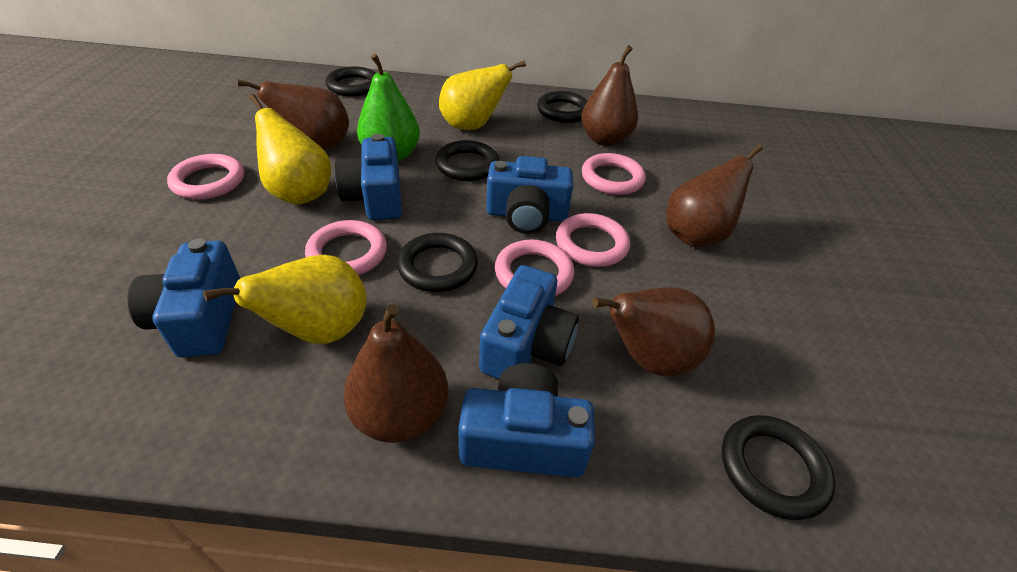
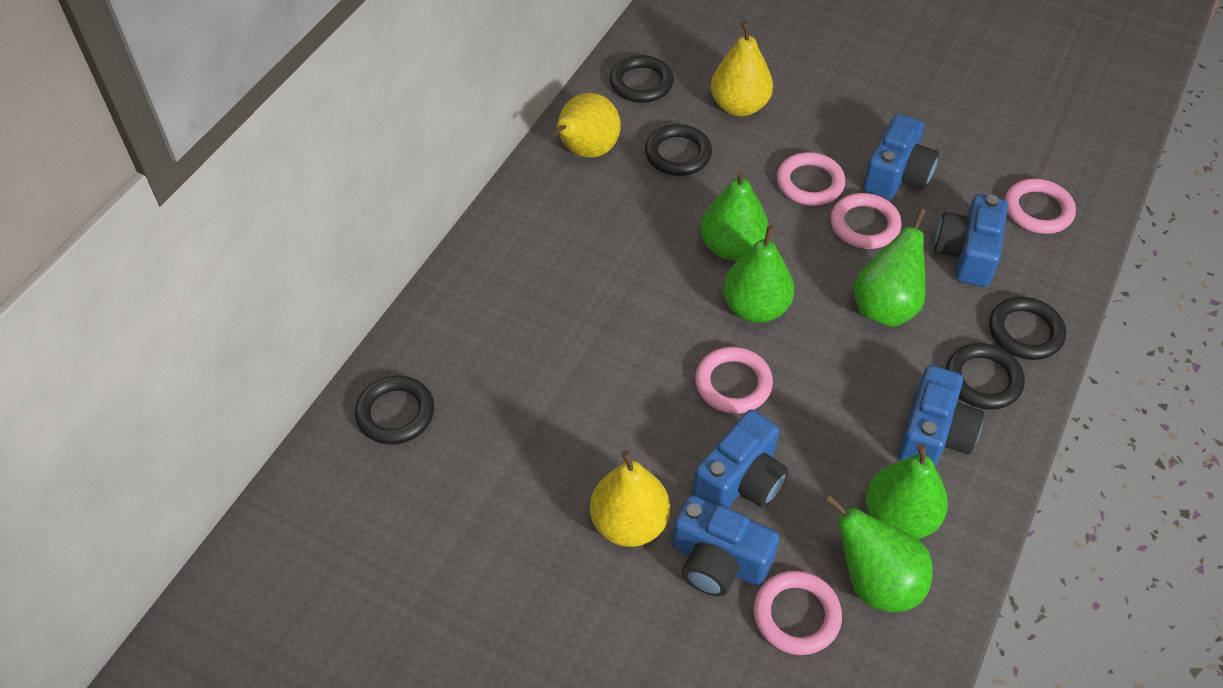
brown pear: 5 -> 0
green pear: 1 -> 5

